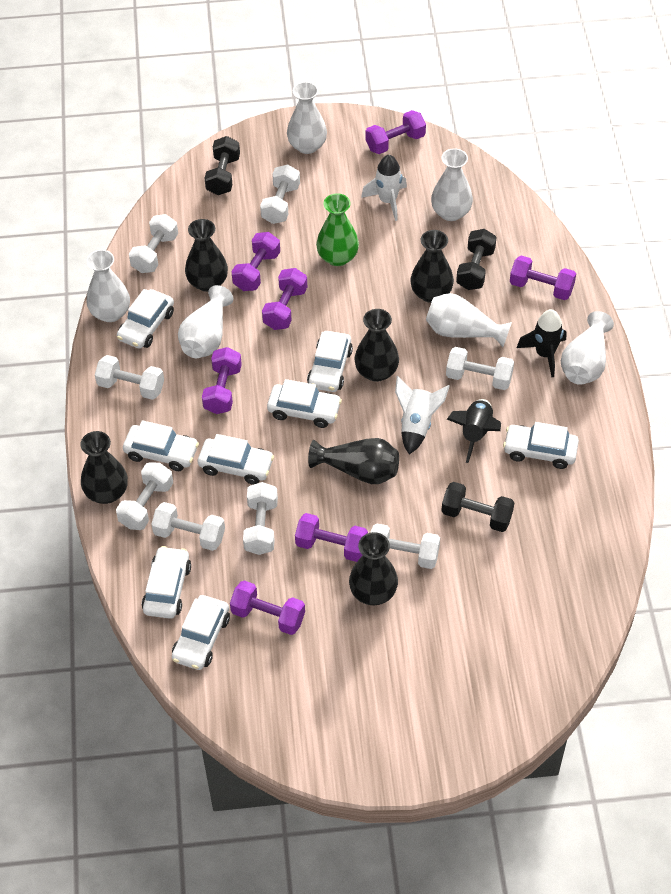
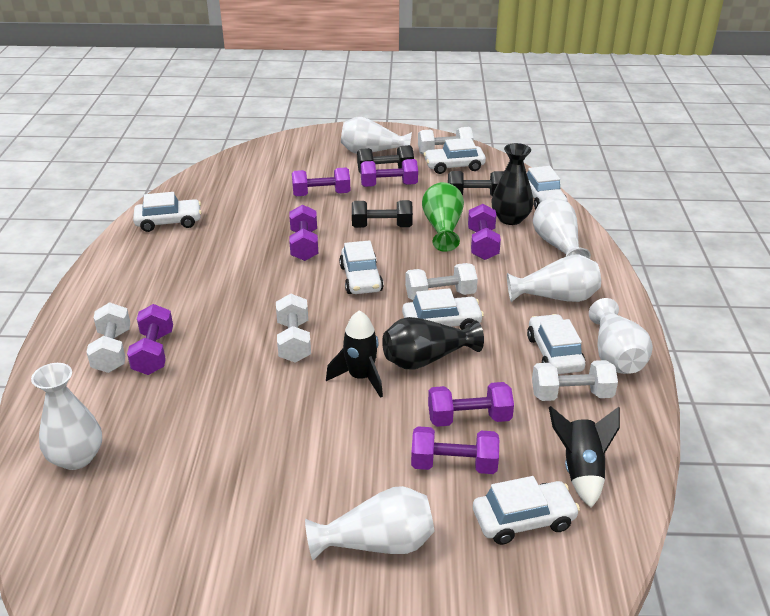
black vase: 6 -> 2
white car: 8 -> 7
white dumbbell: 8 -> 5
white rocket: 2 -> 0

